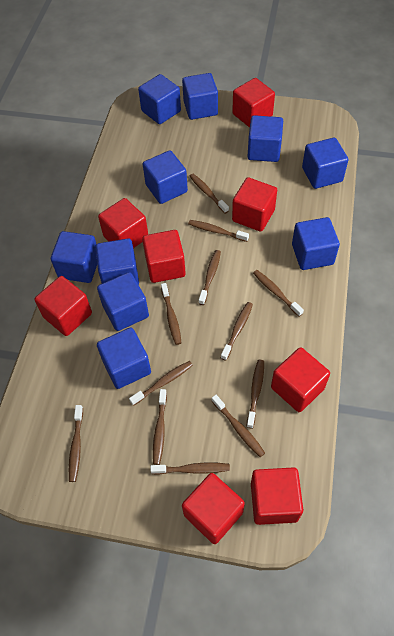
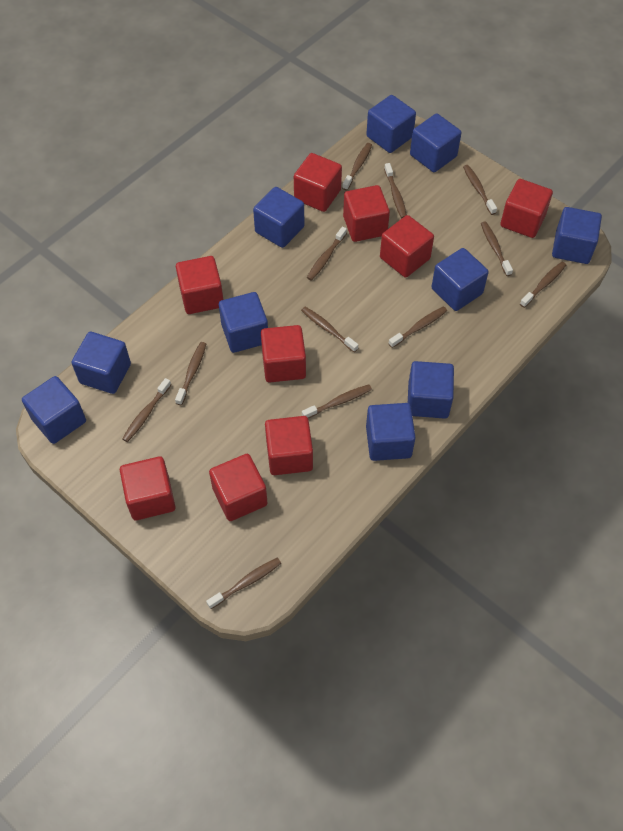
red cube: 8 -> 9

